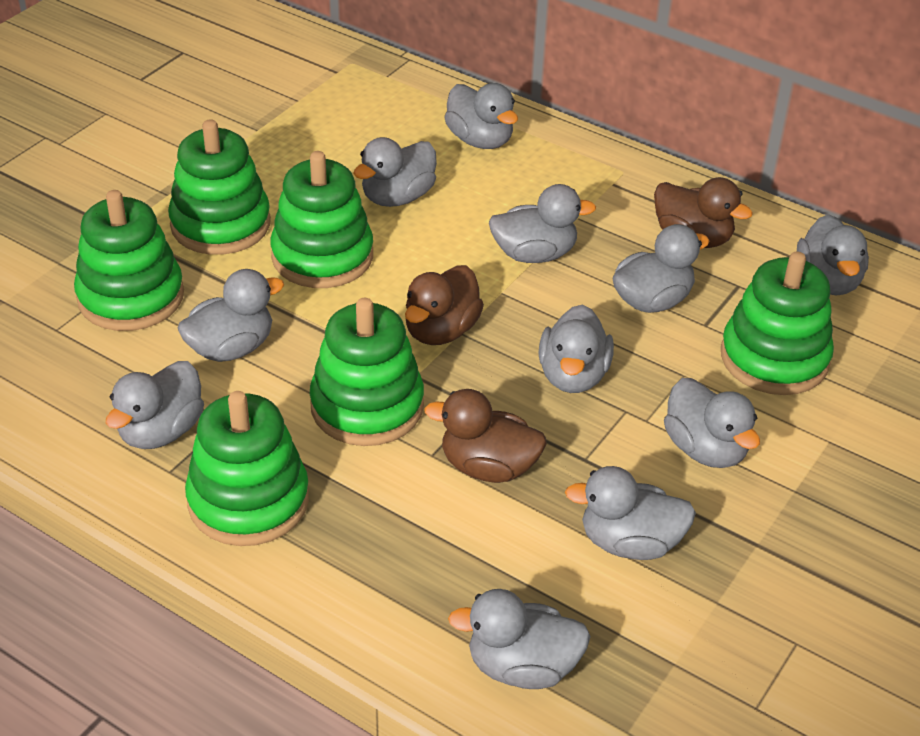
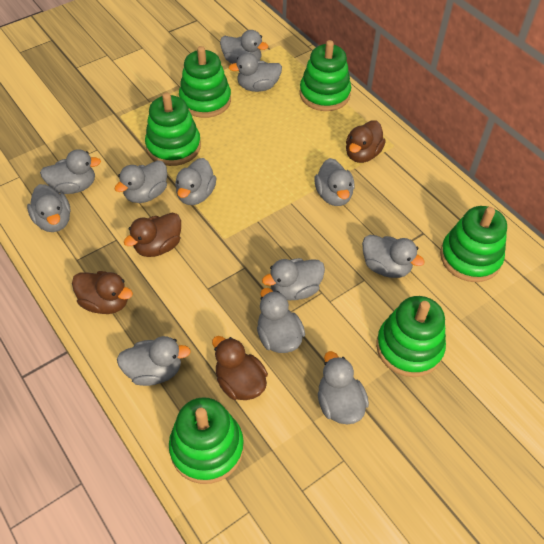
brown duck: 3 -> 4
grey duck: 11 -> 12

